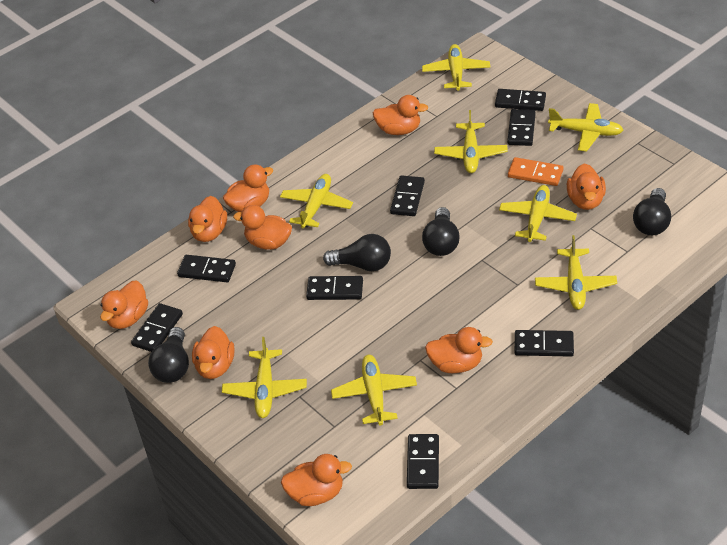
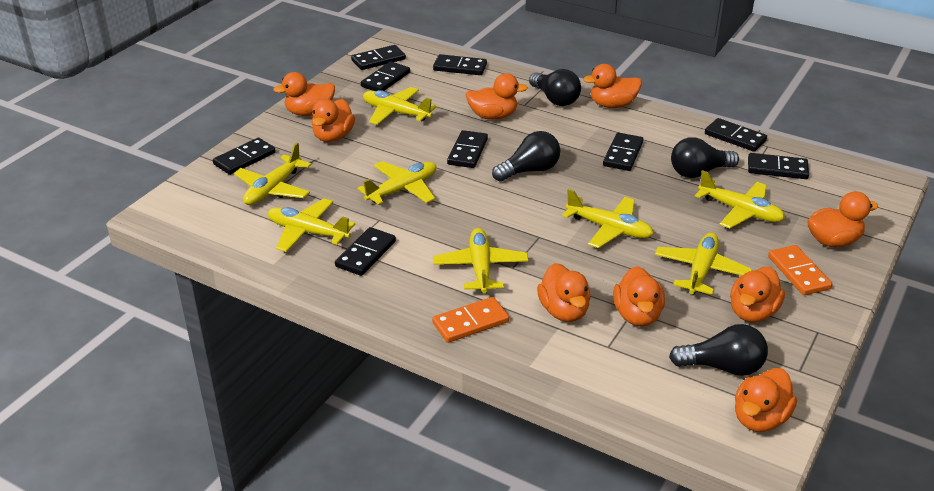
black domino: 8 -> 9
orange domino: 1 -> 2

